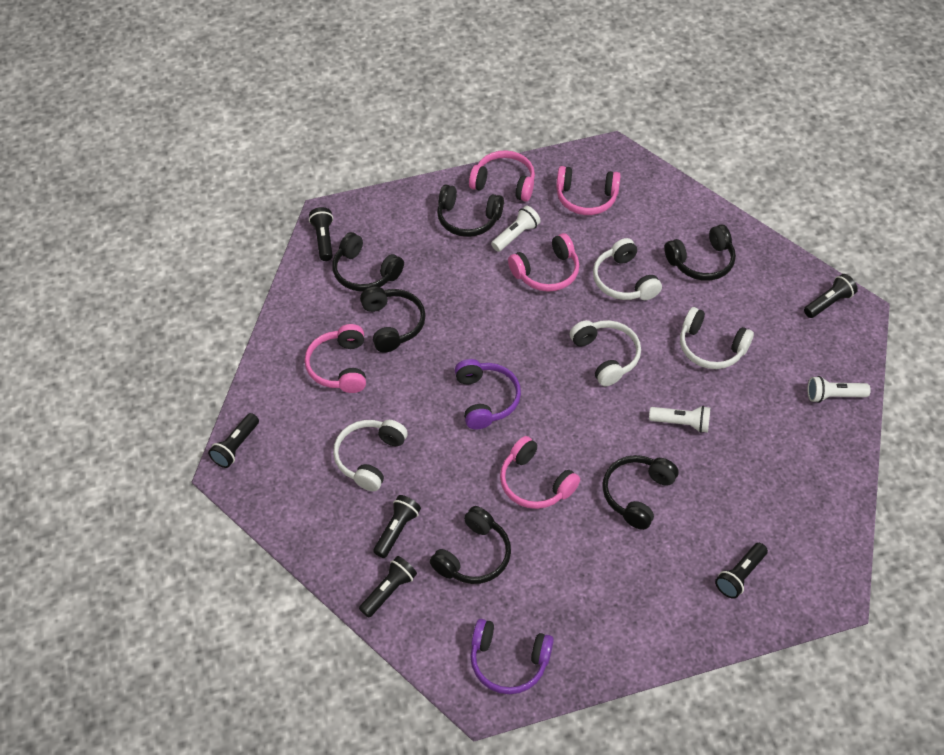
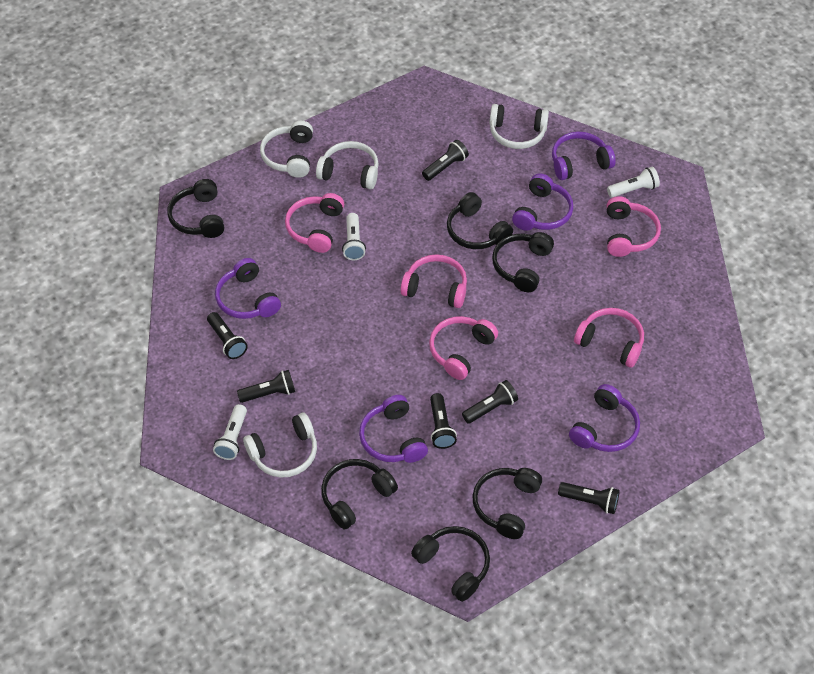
purple headphones: 2 -> 5

